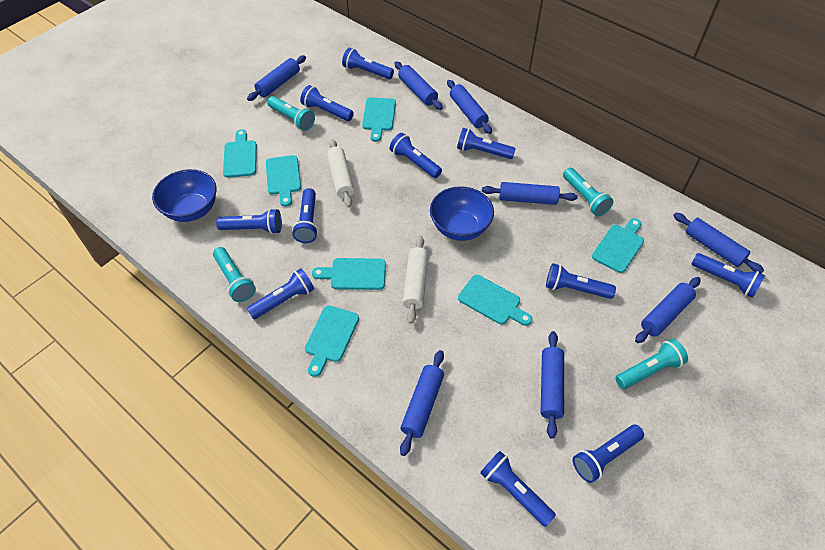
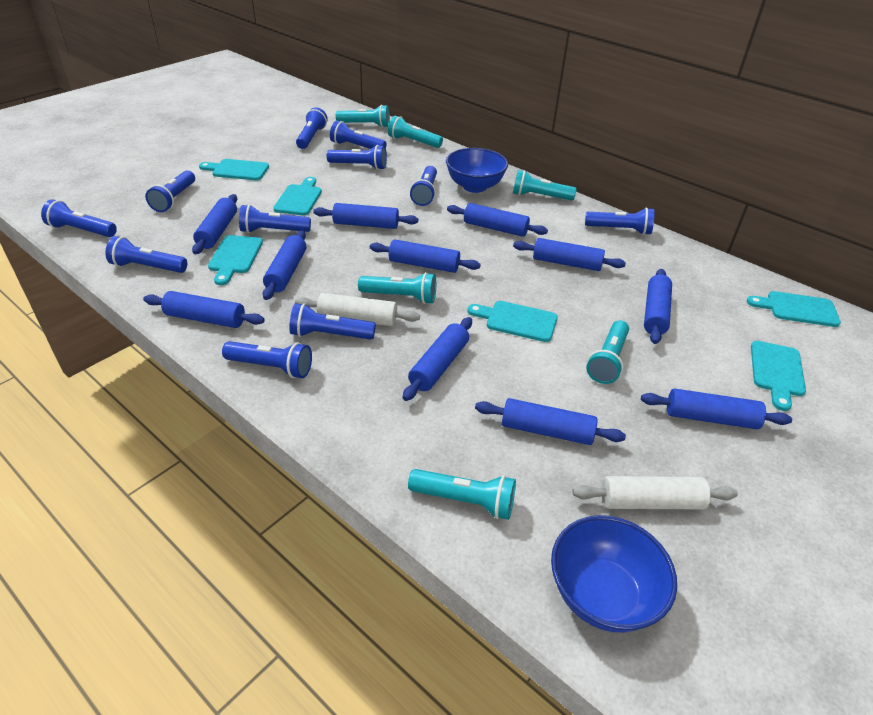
blue rolling pin: 8 -> 11
turquoise cutting board: 7 -> 6
turquoise flashlight: 4 -> 6

